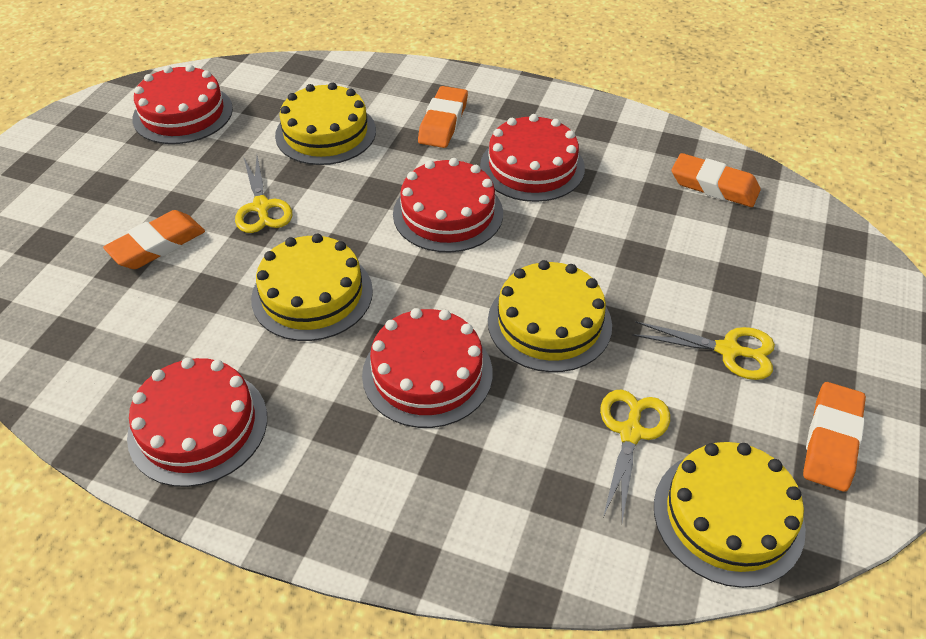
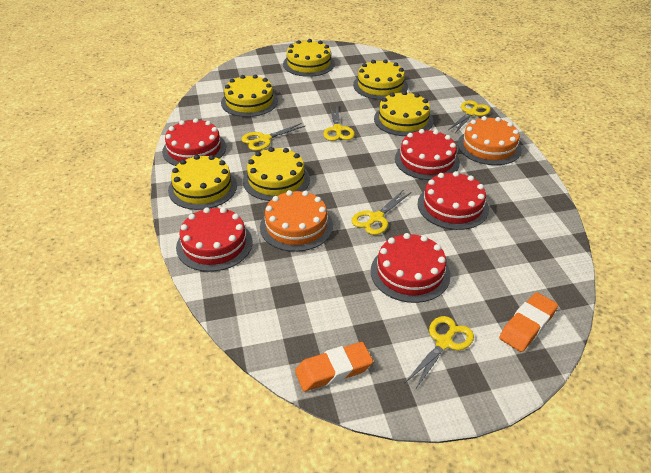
orange cake: 0 -> 2
orange eraser: 4 -> 2
yellow cake: 4 -> 6
yellow scissors: 3 -> 5

